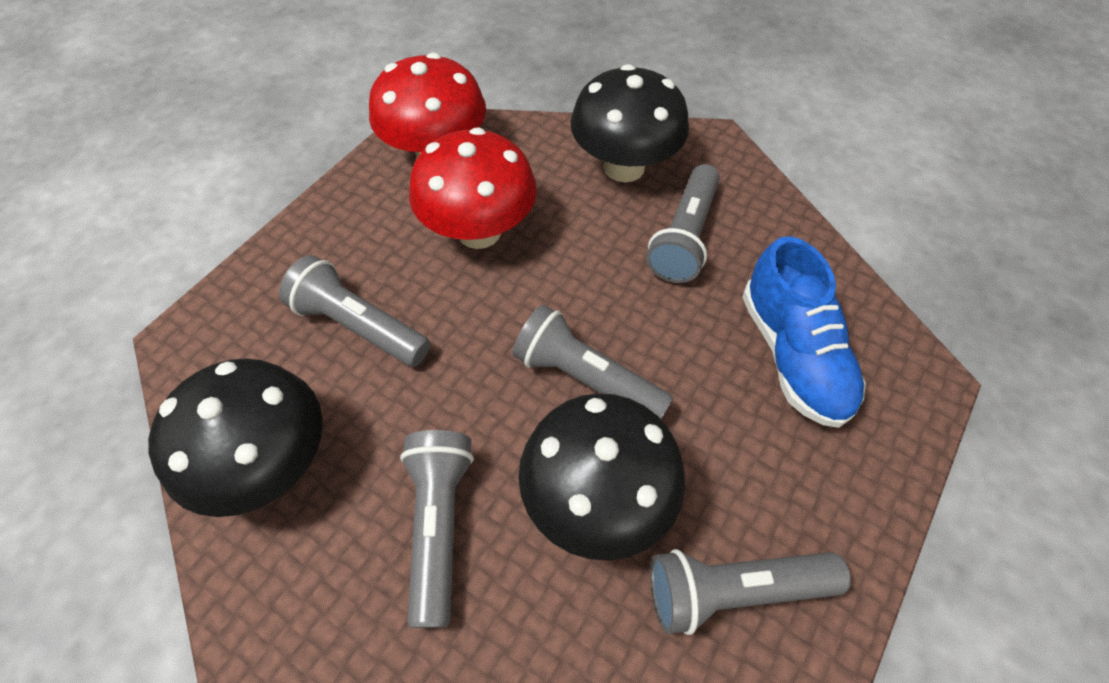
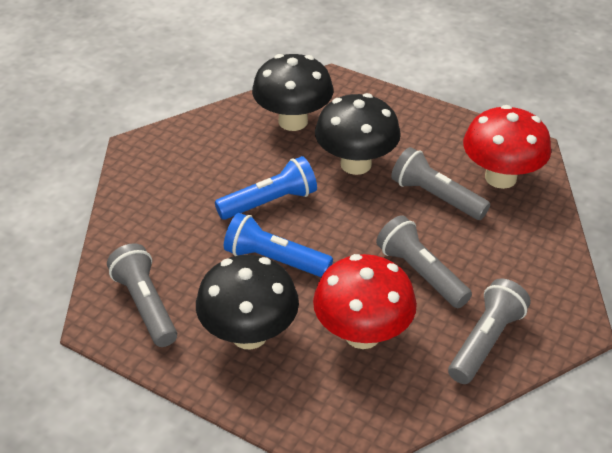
blue flashlight: 0 -> 2
blue shoe: 1 -> 0
grey flashlight: 5 -> 4

